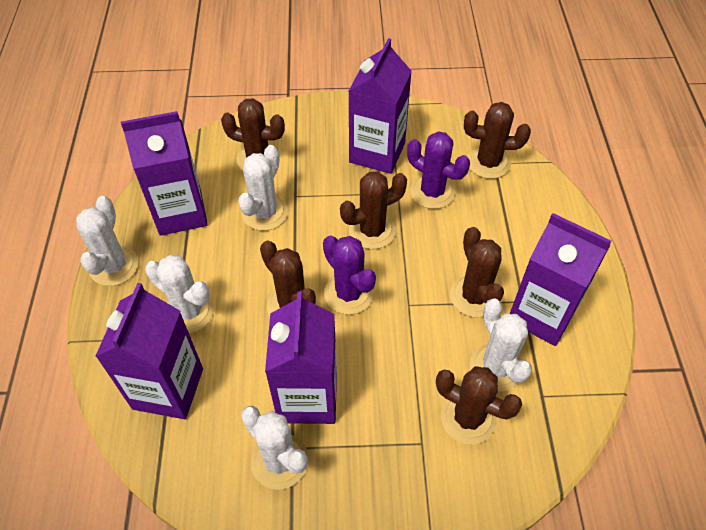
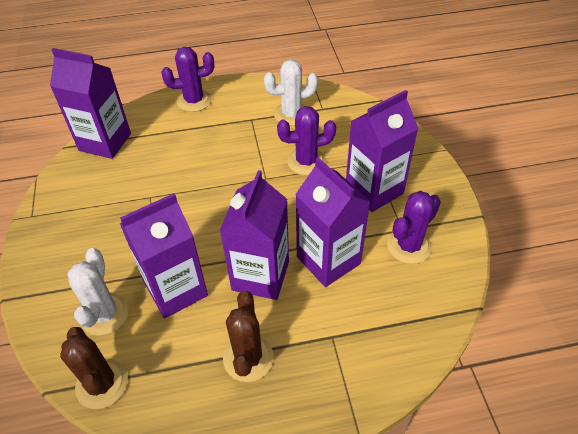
brown cactus: 6 -> 2
purple cactus: 2 -> 3
white cactus: 5 -> 2

